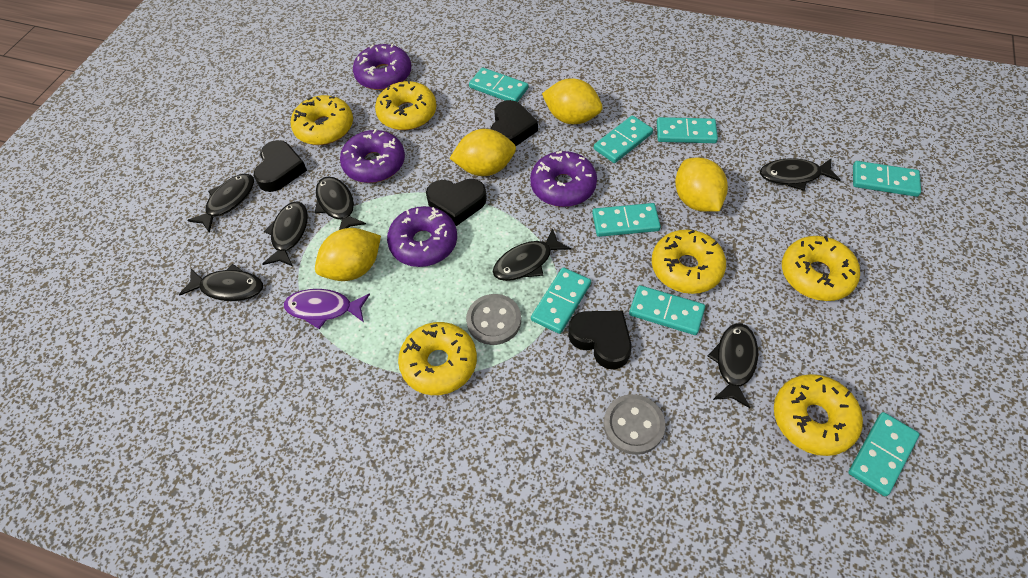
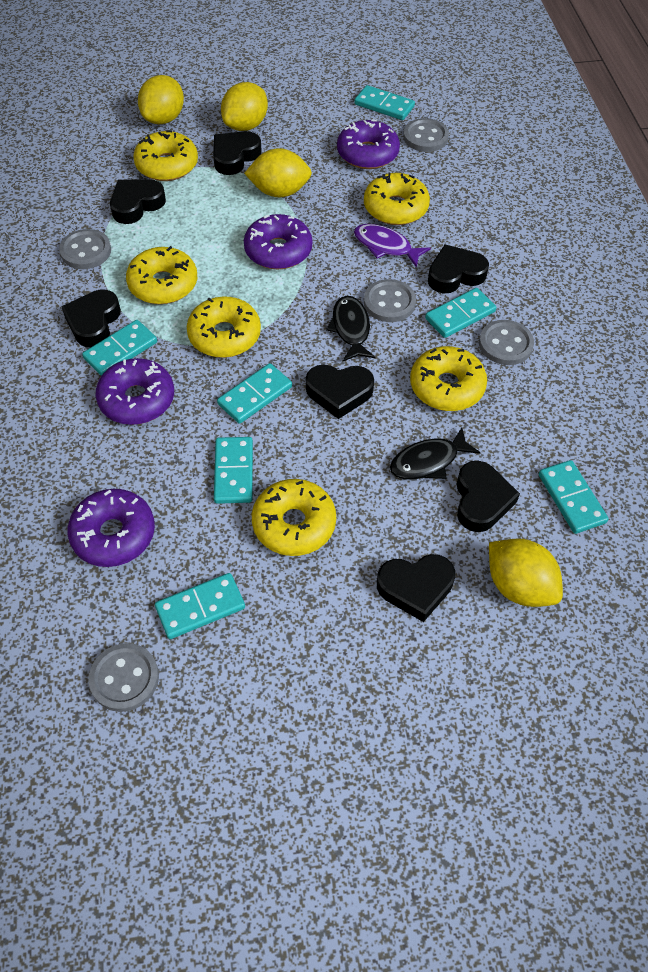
black fish: 7 -> 2
black heart: 4 -> 7
grey button: 2 -> 5
turquoise domino: 8 -> 7

